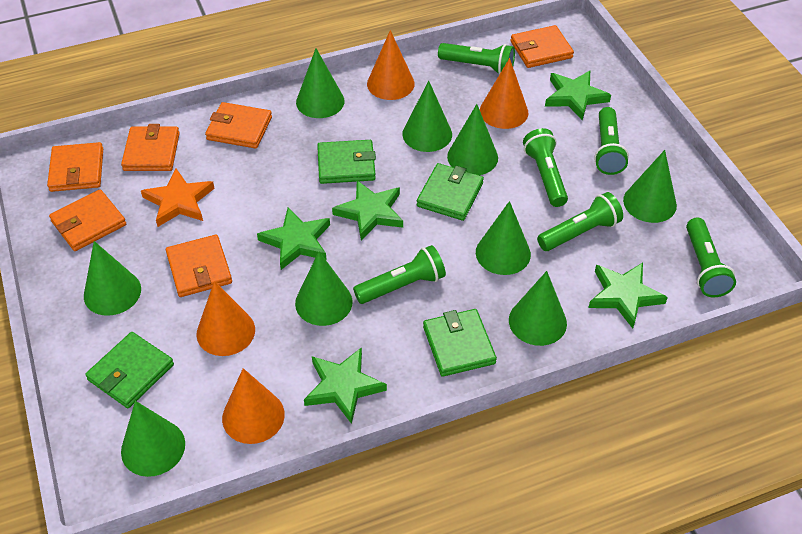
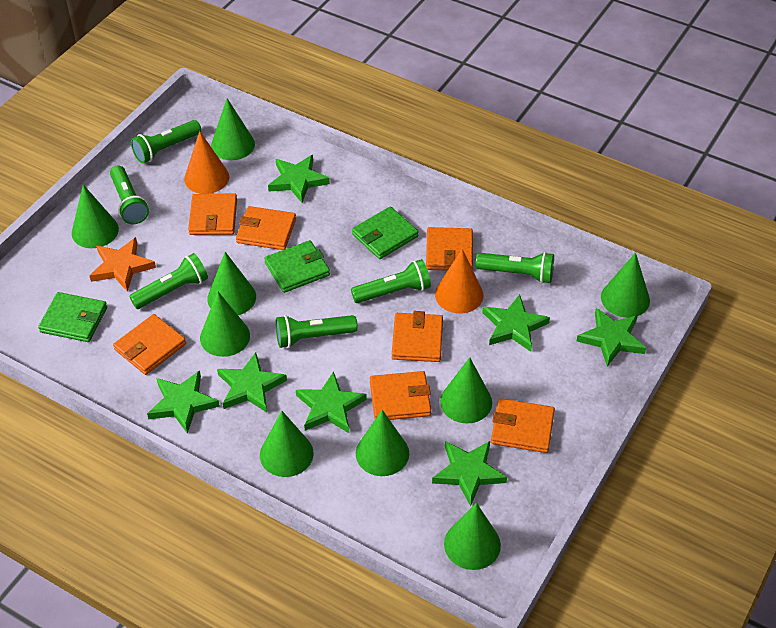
green star: 5 -> 7
green wallet: 4 -> 3
orange cone: 4 -> 2
orange wallet: 6 -> 7

